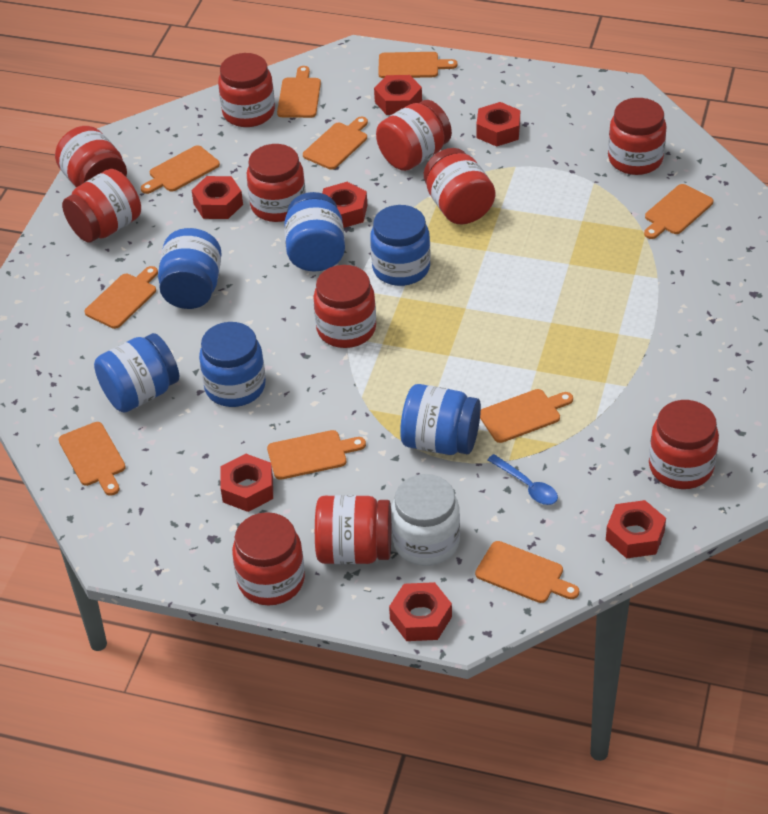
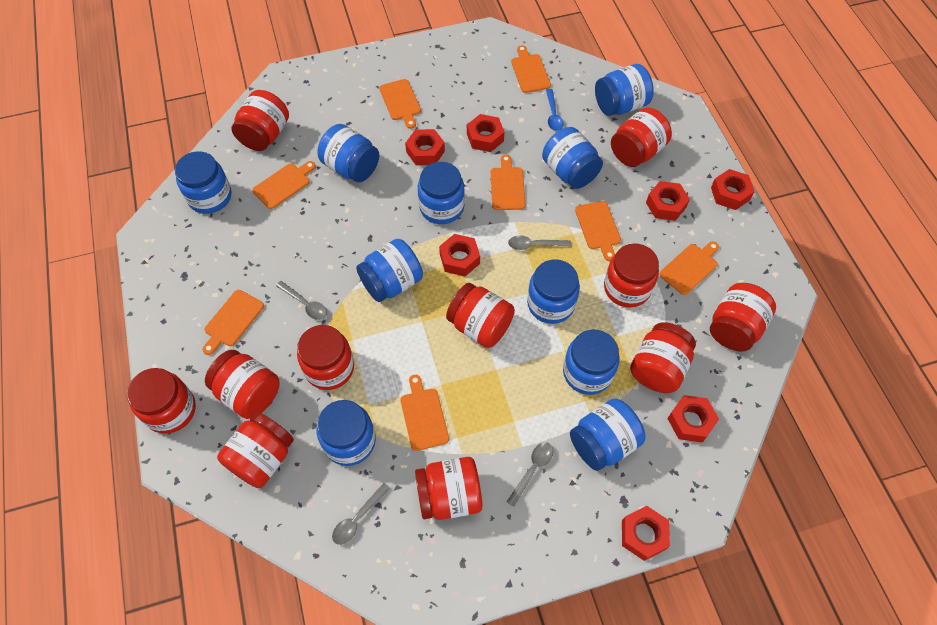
blue jar: 6 -> 10
grey spoon: 0 -> 4
orange cutting board: 10 -> 8
white jar: 1 -> 0

